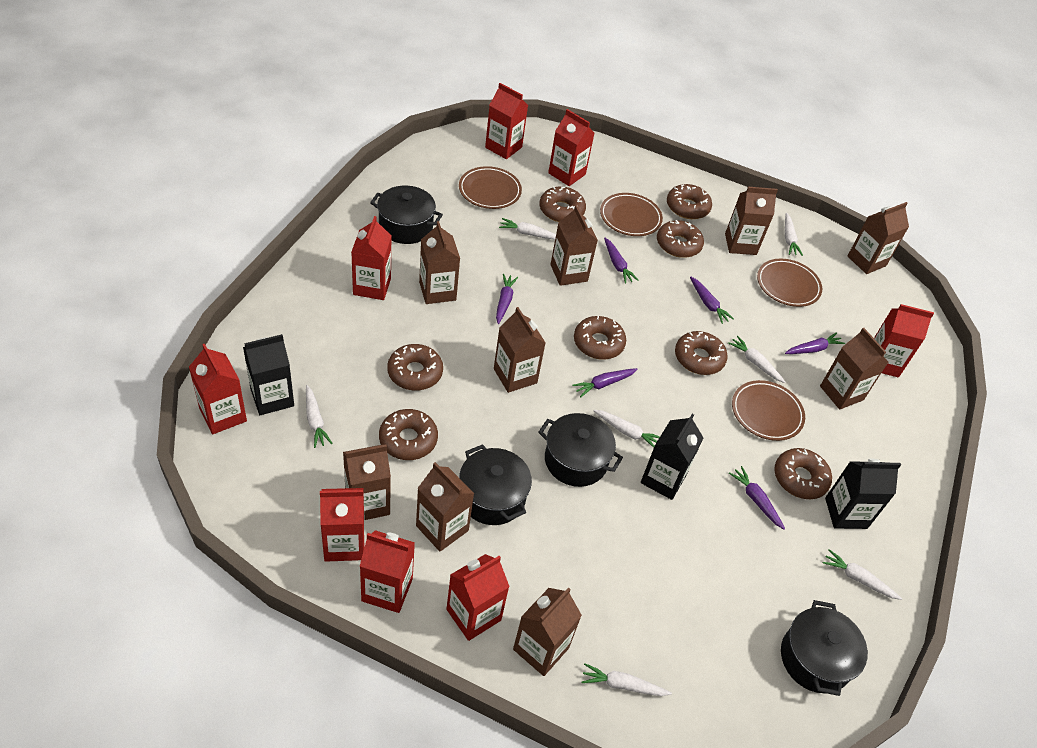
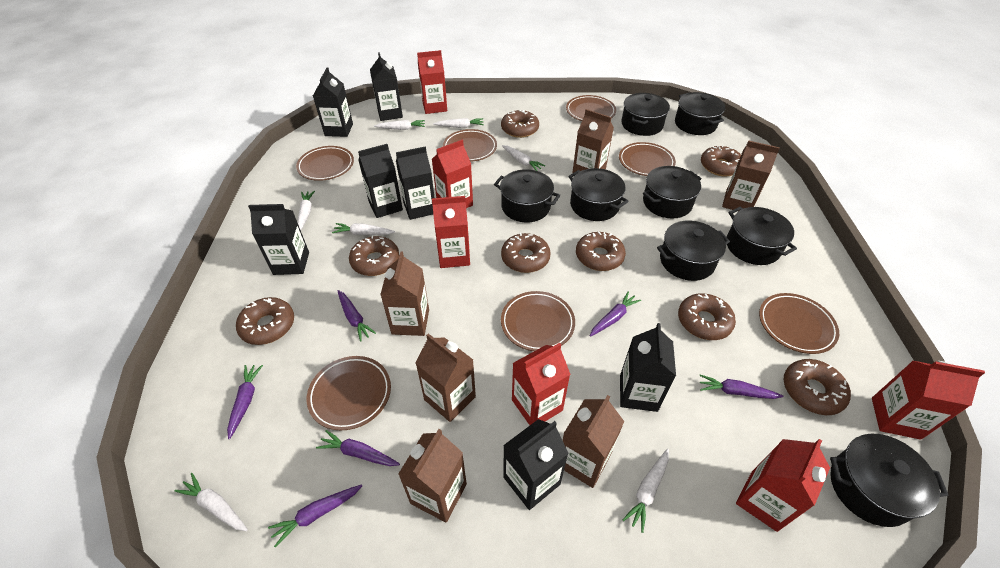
black carton: 3 -> 7
black pot: 4 -> 8
brown carton: 9 -> 6
brown plate: 4 -> 7
red carton: 8 -> 6

